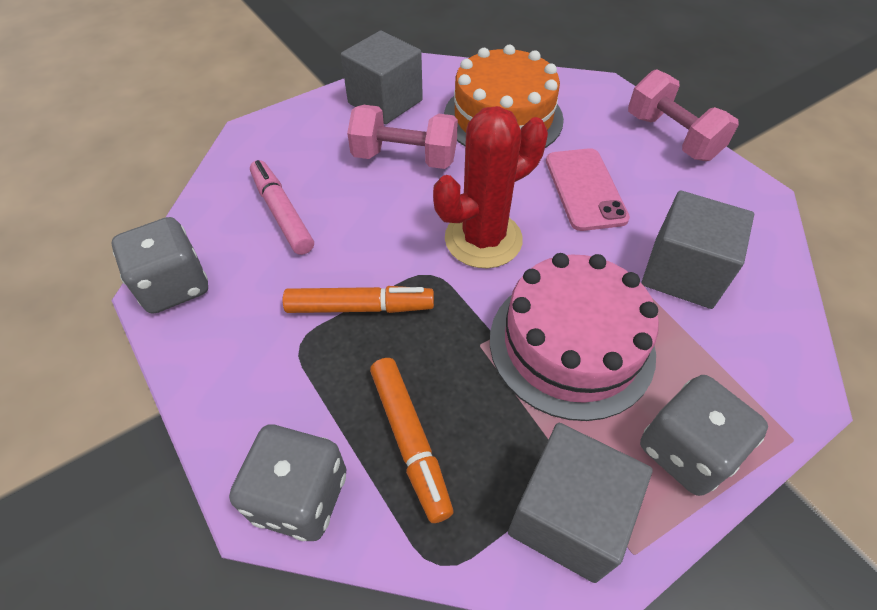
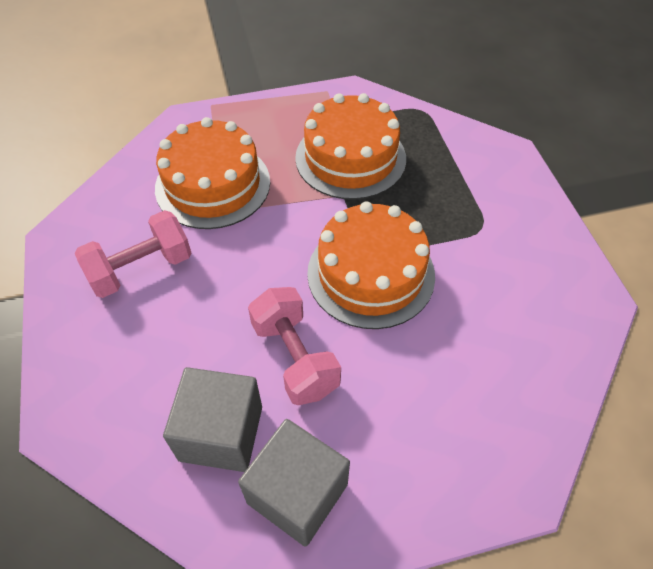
grey cube: 3 -> 2
grey dice: 3 -> 0
orange cake: 1 -> 3
orange marker: 2 -> 0
pink cake: 1 -> 0
pink marker: 1 -> 0
pink phone: 1 -> 0
red cactus: 1 -> 0

